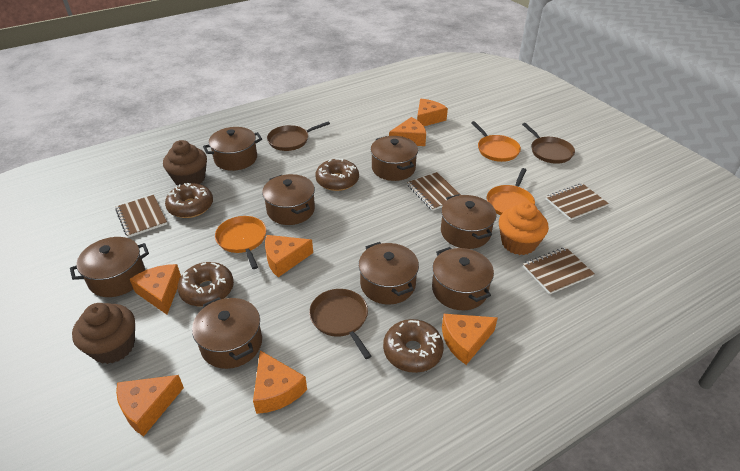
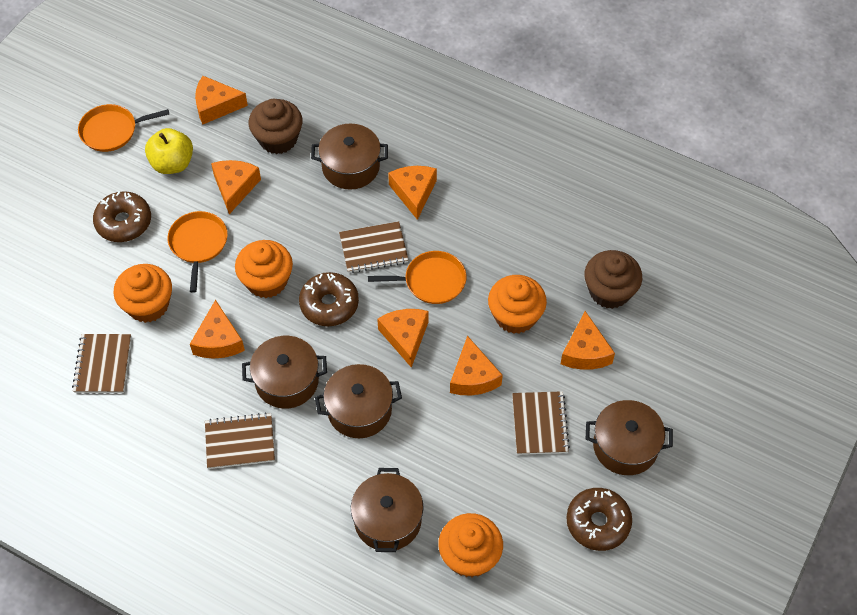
brown donut: 4 -> 3
brown pan: 3 -> 0
brown pot: 8 -> 5
orange cupcake: 1 -> 4
yellow apple: 0 -> 1

